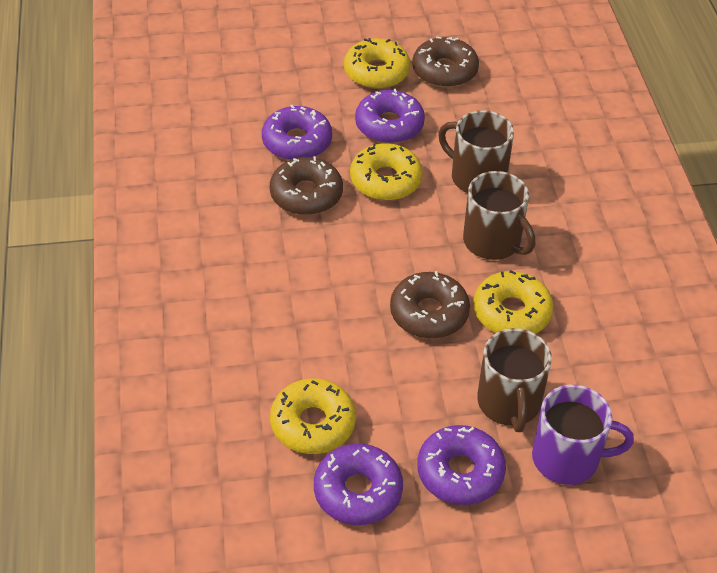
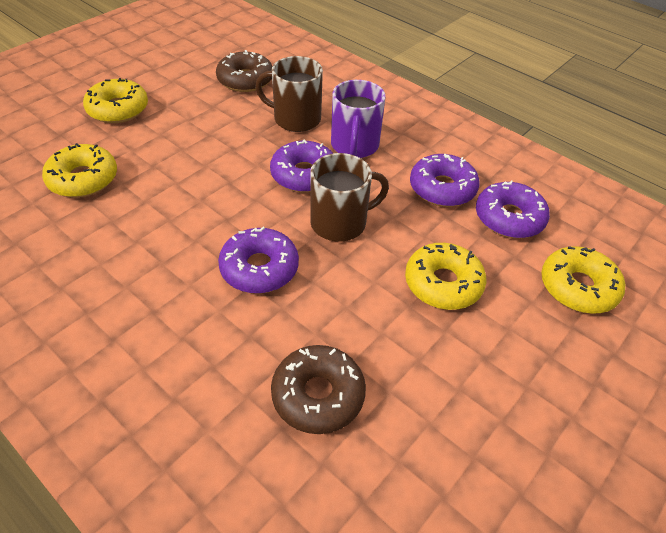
brown donut: 3 -> 2
brown mug: 3 -> 2

